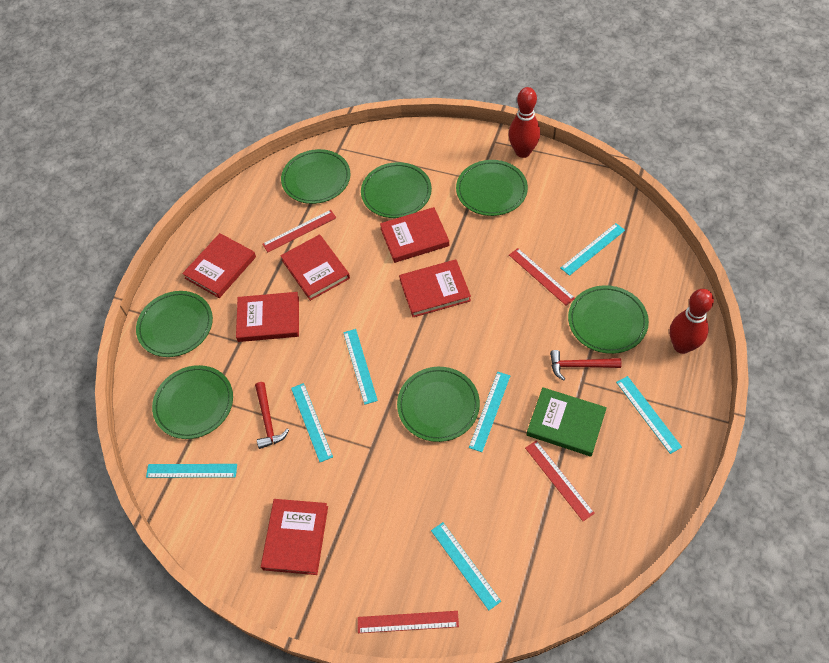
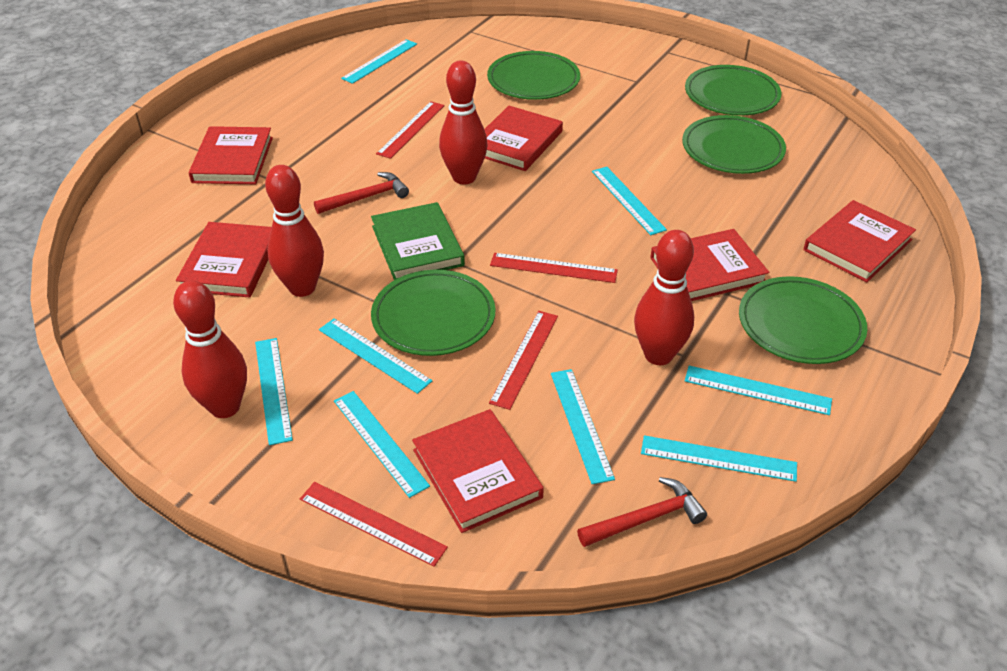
green plate: 7 -> 5
red bowling pin: 2 -> 4
turquoise ruler: 7 -> 8

